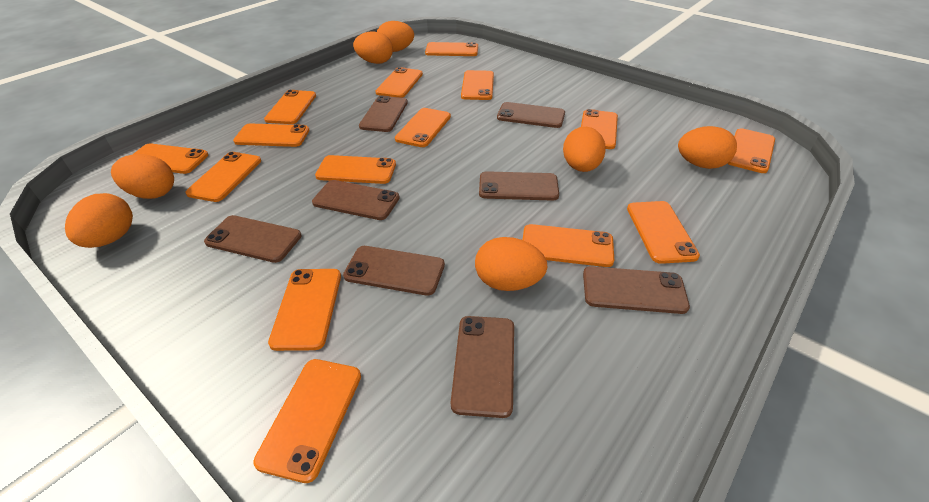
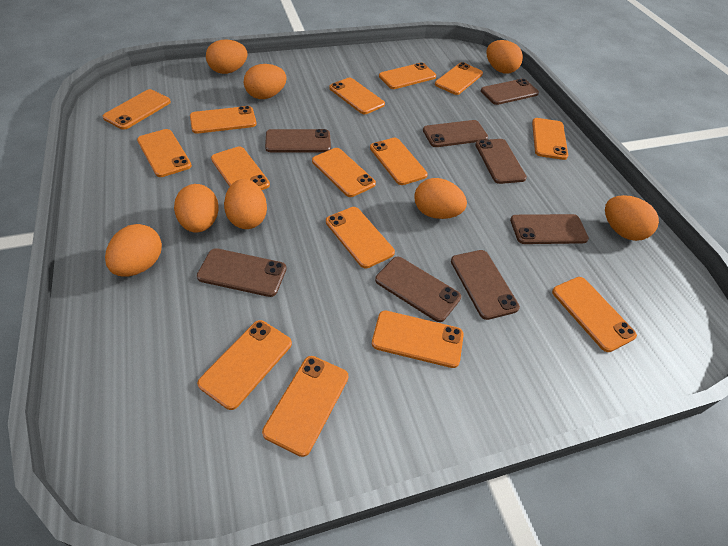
orange egg: 7 -> 8

